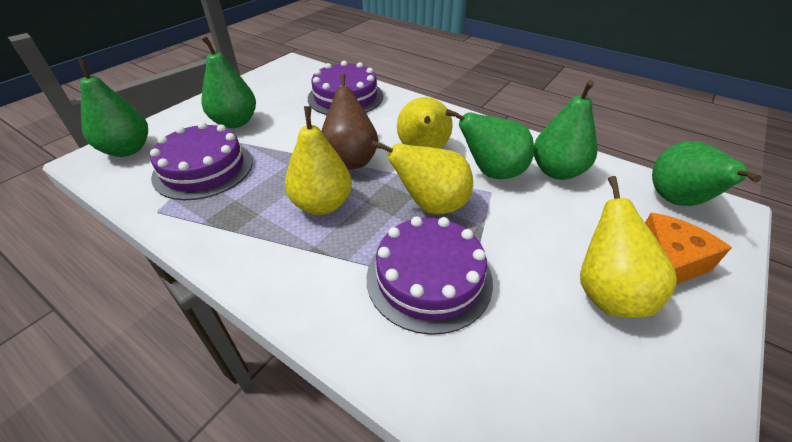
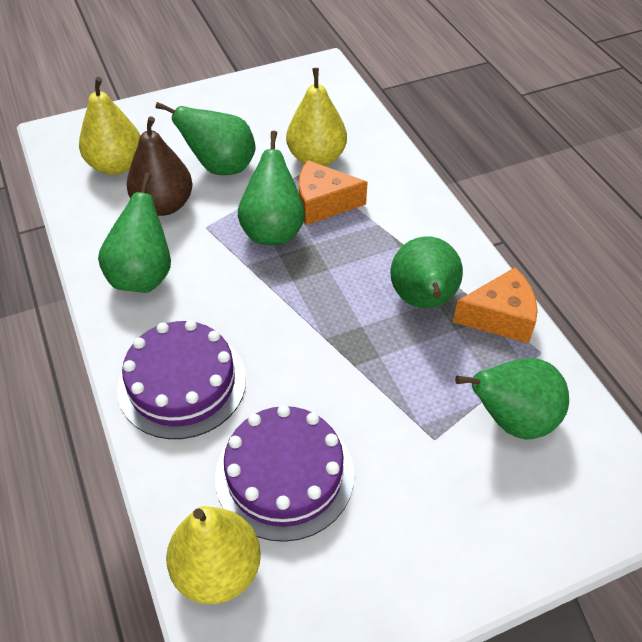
orange cheese: 1 -> 2
purple cake: 3 -> 2
yellow pear: 4 -> 3

